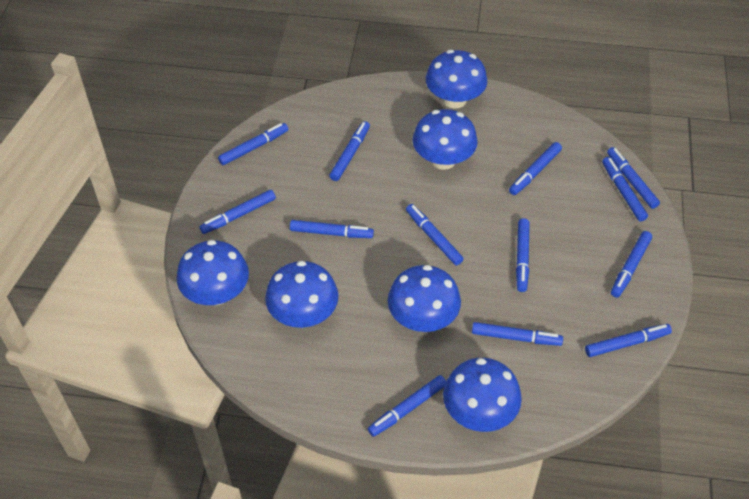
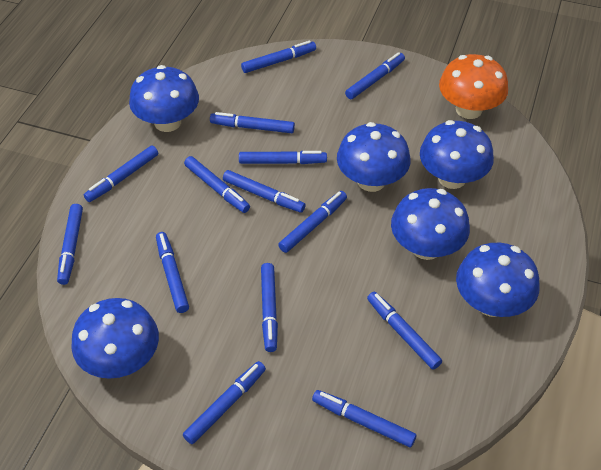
blue marker: 13 -> 14
orange mushroom: 0 -> 1

